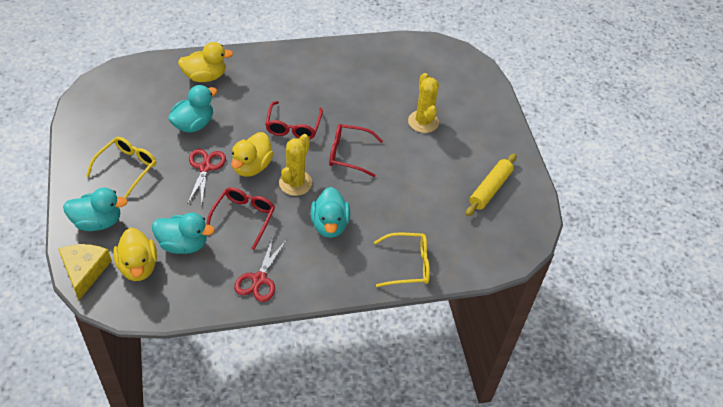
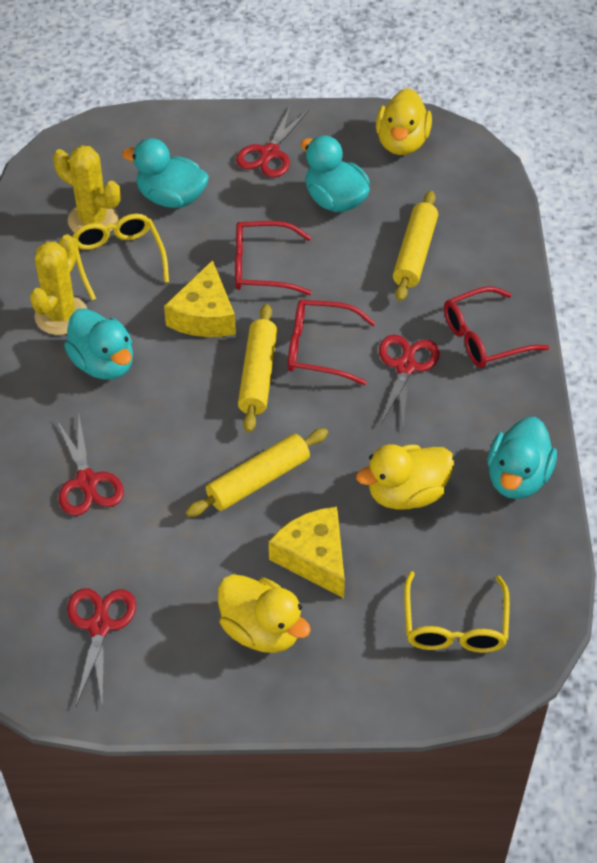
red scissors: 2 -> 4
yellow cheese: 1 -> 2
yellow rolling pin: 1 -> 3

